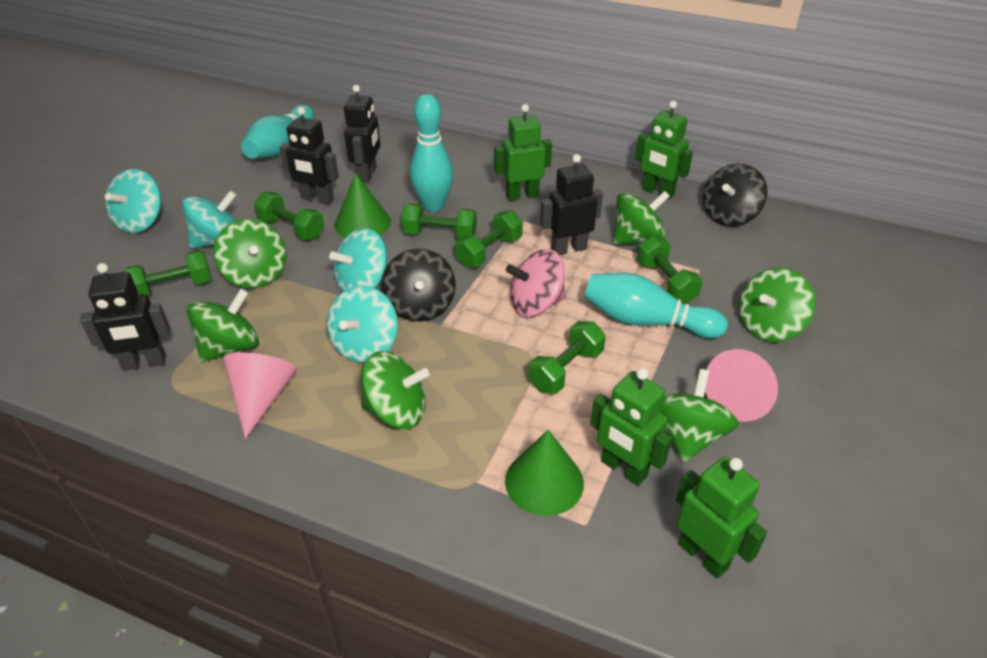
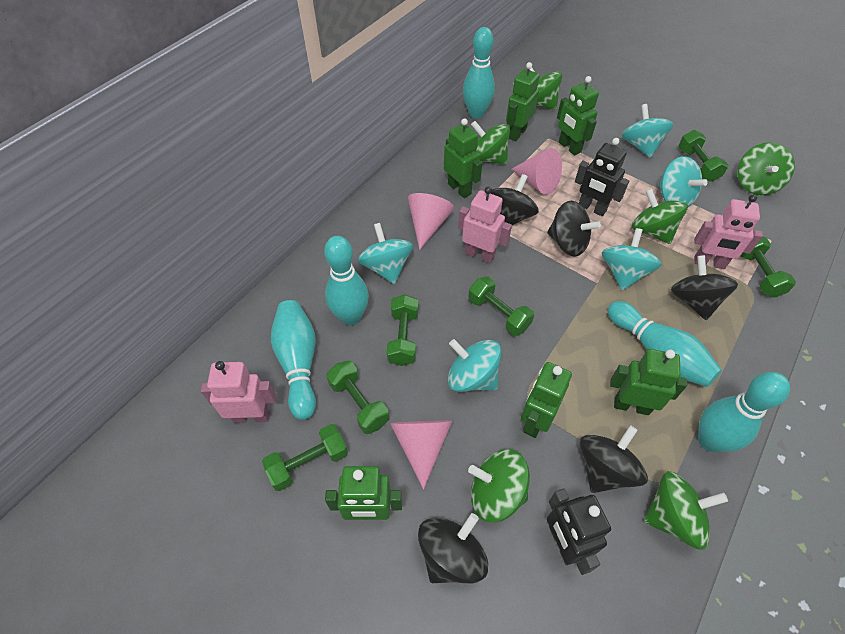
black robot: 4 -> 2
black spinning top: 2 -> 5
green cone: 2 -> 0
green robot: 4 -> 6
pink cone: 2 -> 3
pink robot: 0 -> 3
pink spinning top: 1 -> 0
turquoise bowling pin: 3 -> 5
turquoise spinning top: 4 -> 5

